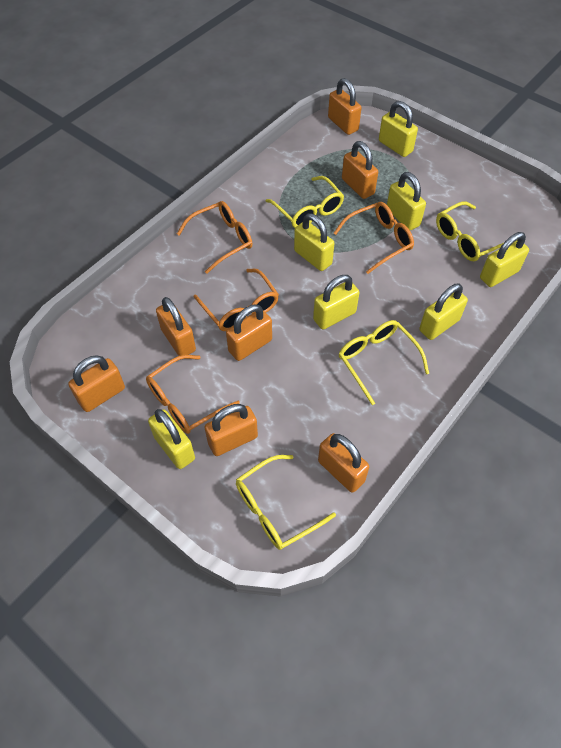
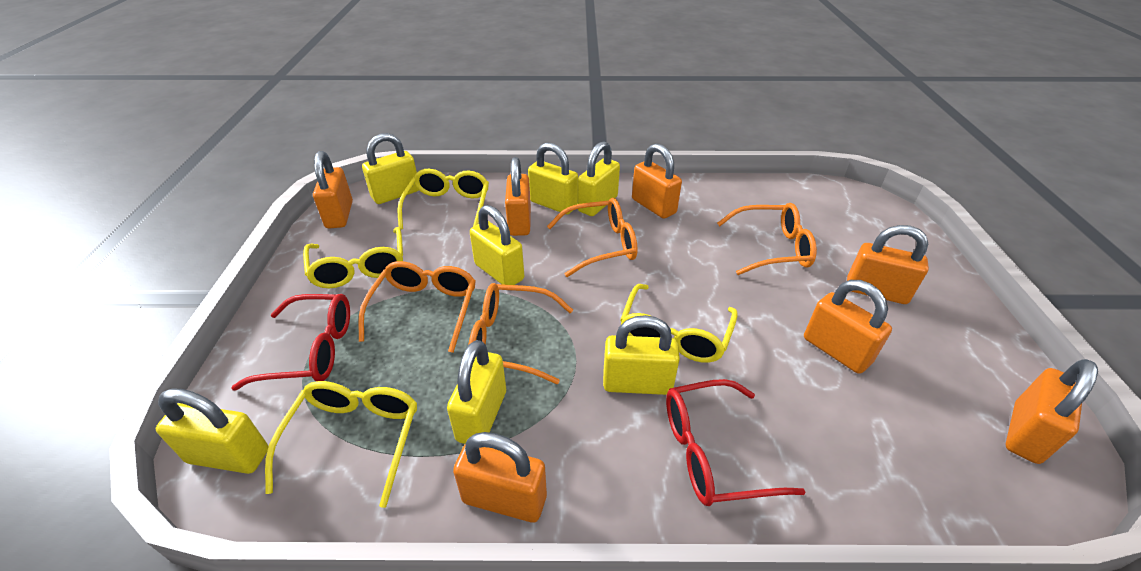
red glasses: 0 -> 2

